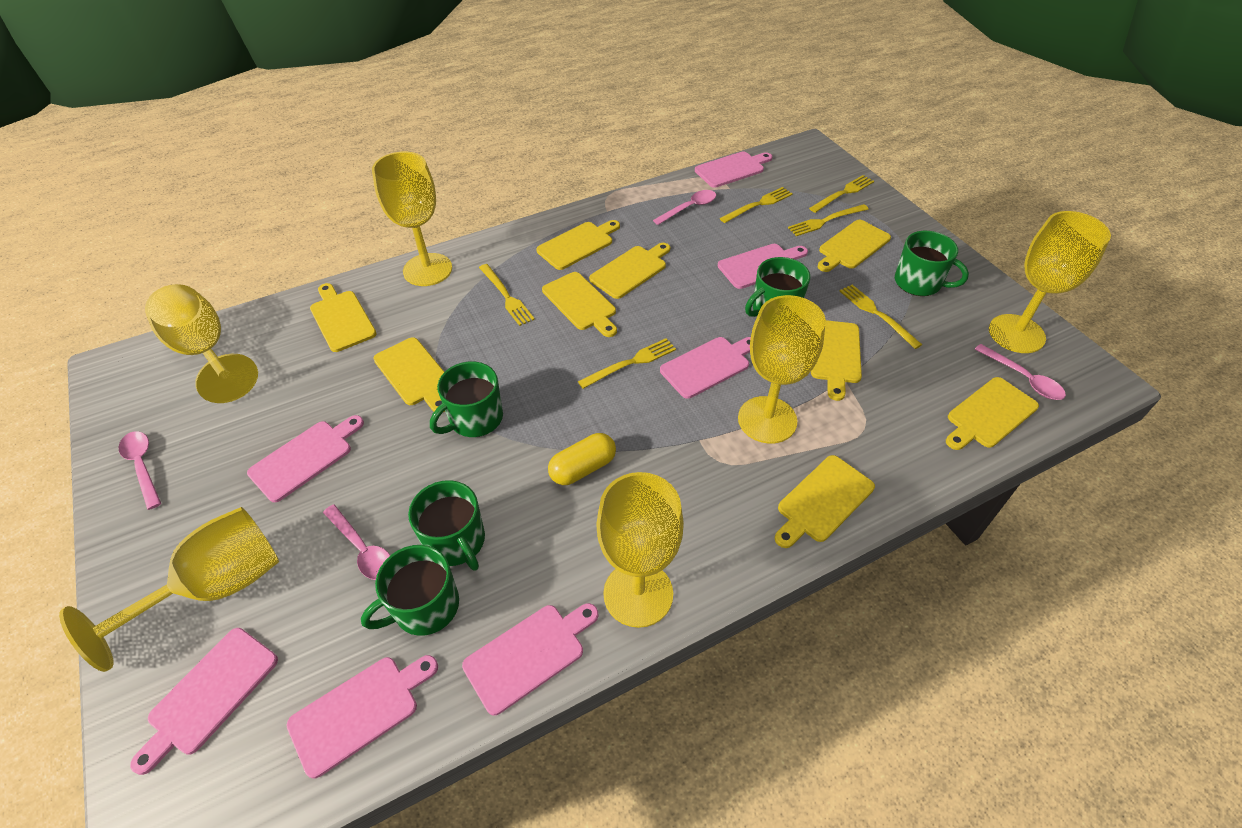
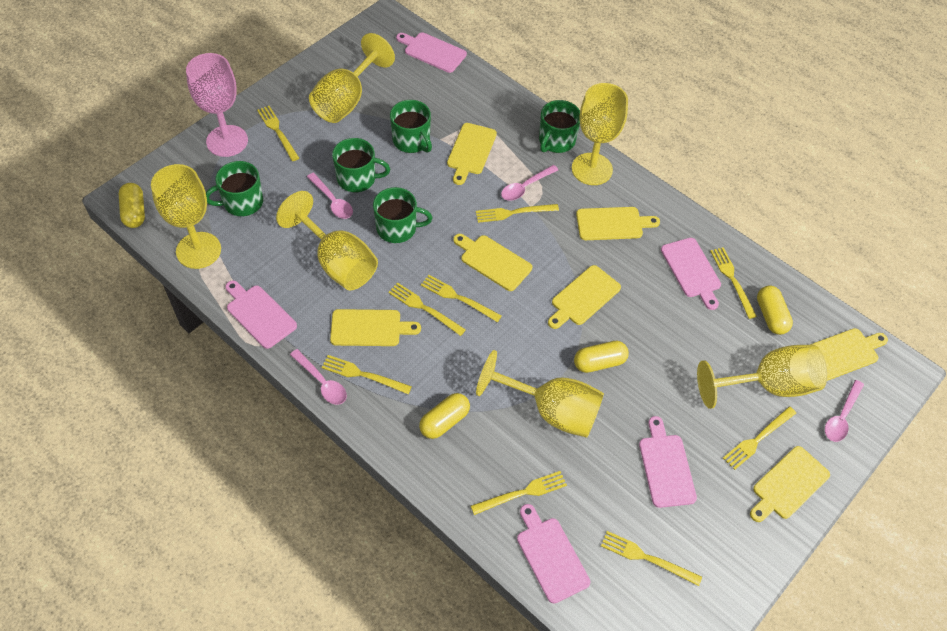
pink cutting board: 7 -> 5
pink goblet: 0 -> 1
yellow capsule: 1 -> 4
yellow cutting board: 9 -> 7
yellow fork: 6 -> 9

